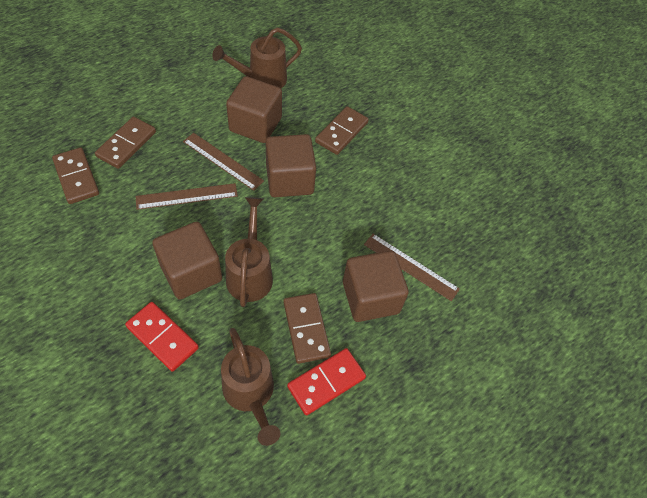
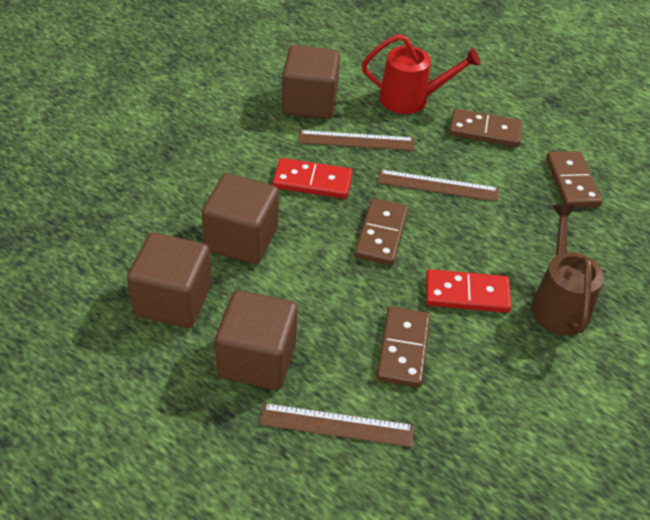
brown watering can: 3 -> 1
red watering can: 0 -> 1

